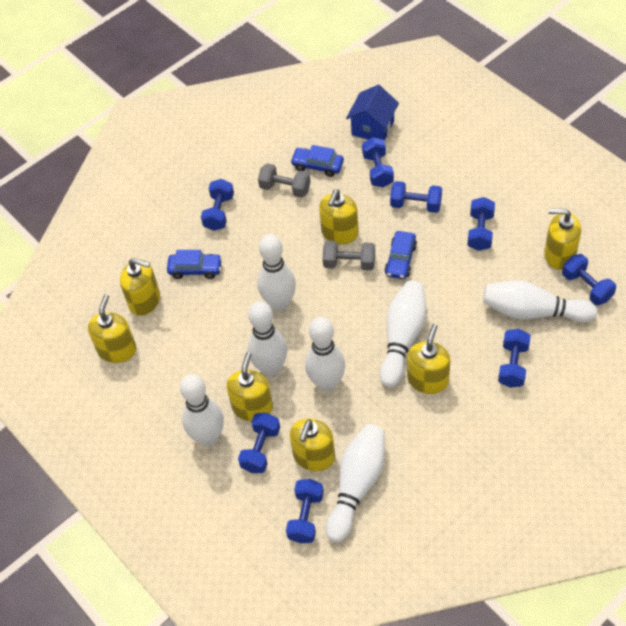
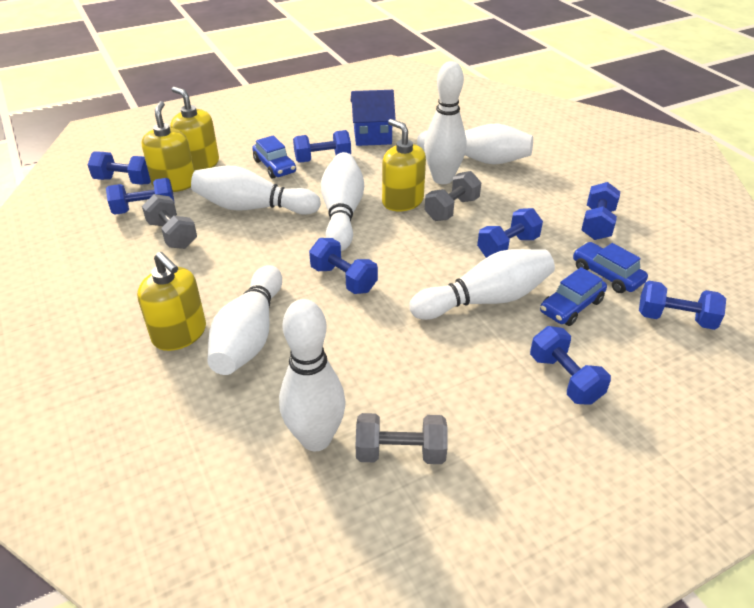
grey dumbbell: 2 -> 3
yellow soap dispenser: 7 -> 4

